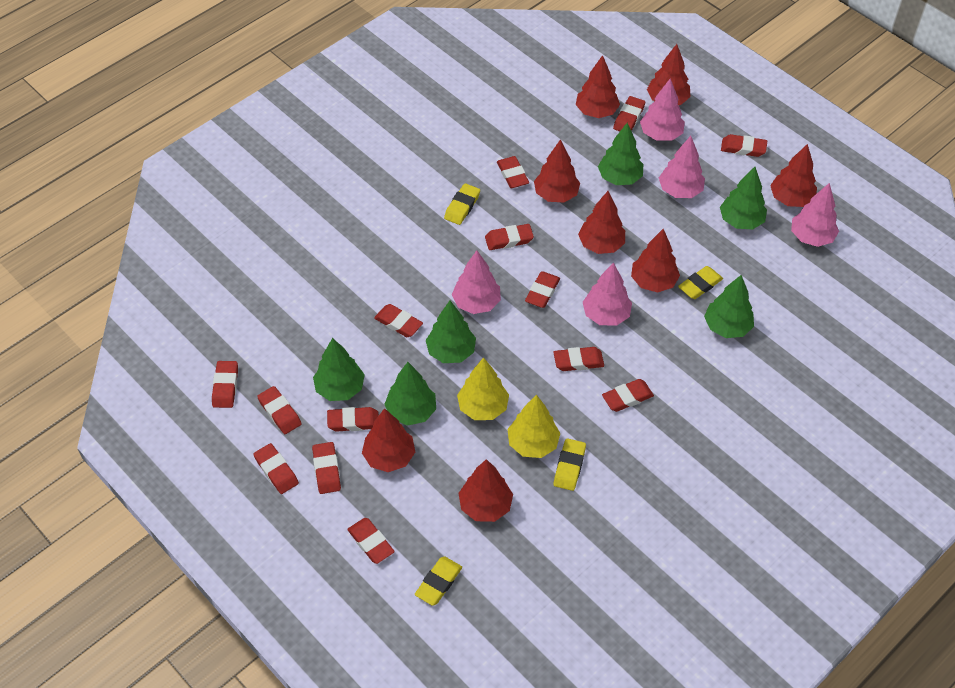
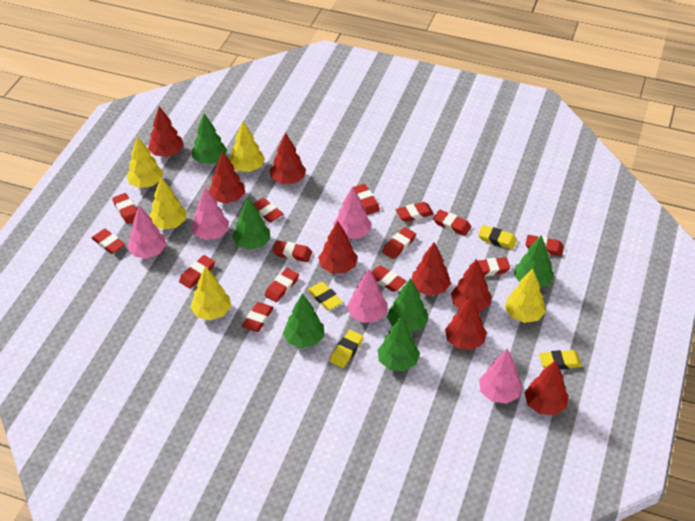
yellow tree: 2 -> 5

